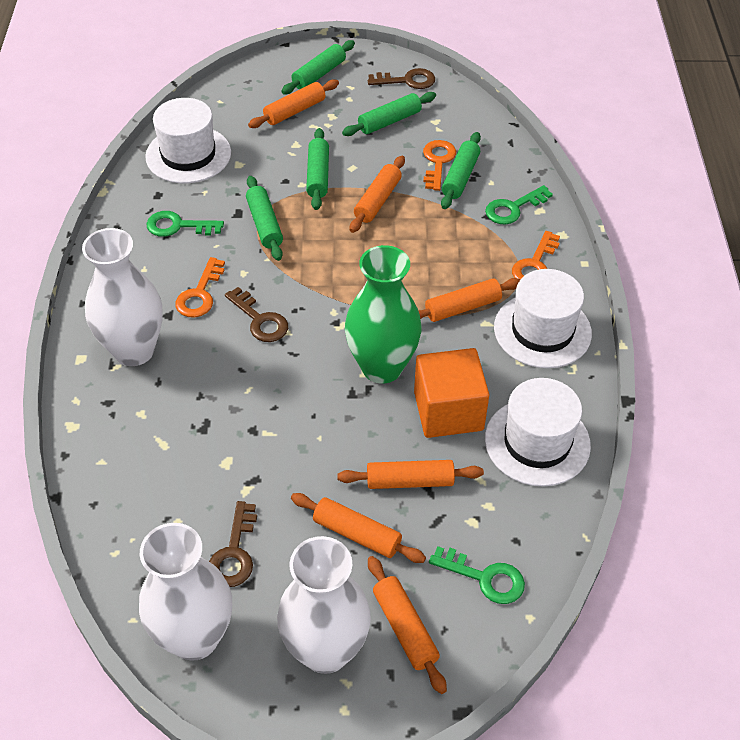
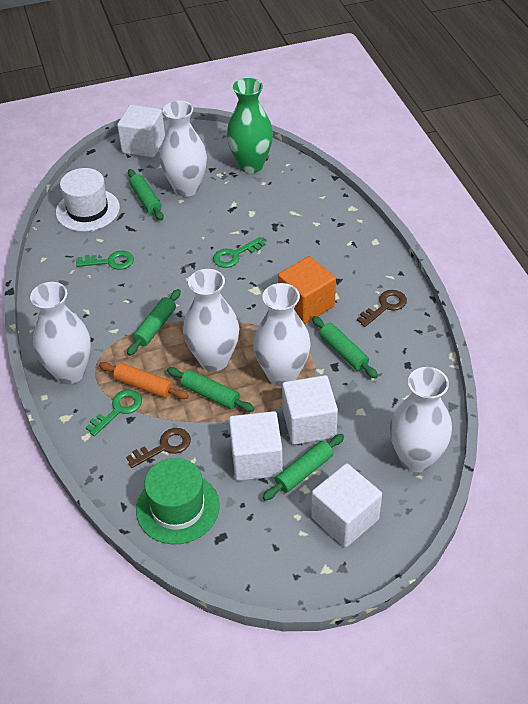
brown key: 3 -> 2
green hat: 0 -> 1
orange key: 3 -> 0
orange rolling pin: 6 -> 1
white cube: 0 -> 4
white hat: 3 -> 1
white vase: 3 -> 5

